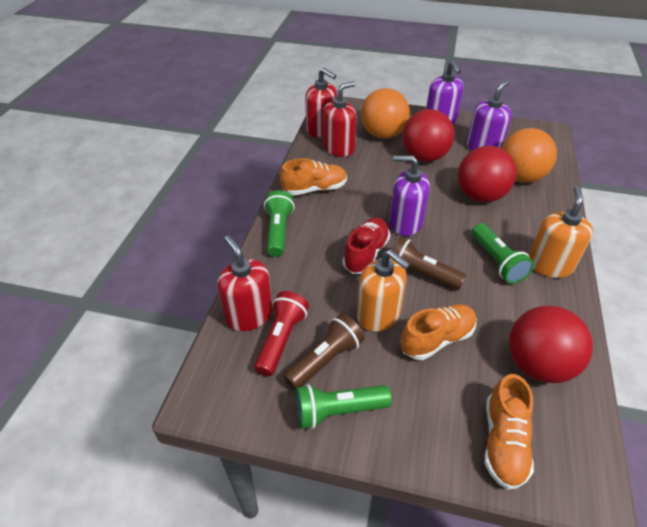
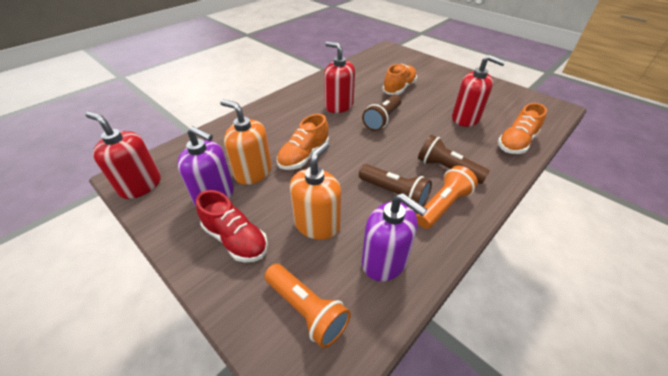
brown flashlight: 2 -> 3
green flashlight: 3 -> 0
orange ball: 2 -> 0
orange flashlight: 0 -> 2
purple soap dispenser: 3 -> 2
red ball: 3 -> 0
red flashlight: 1 -> 0

